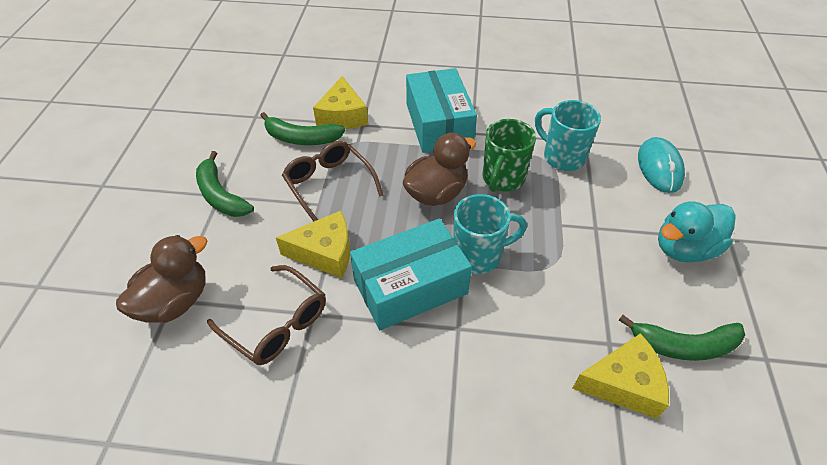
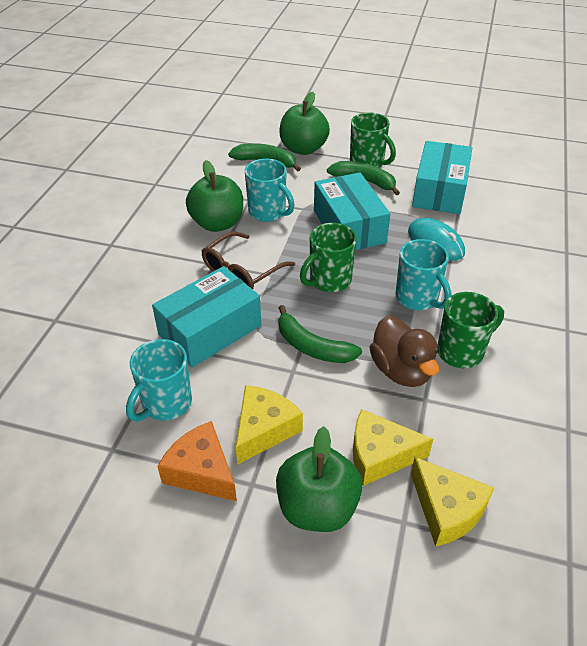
brown duck: 2 -> 1
brown glasses: 2 -> 1
green apple: 0 -> 3
green mug: 1 -> 3
orange cheese: 0 -> 1
turquoise box: 2 -> 3
turquoise duck: 1 -> 0
turquoise mug: 2 -> 3

